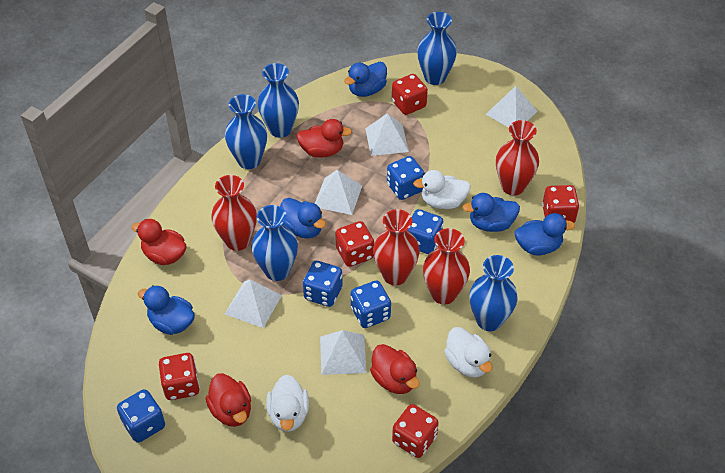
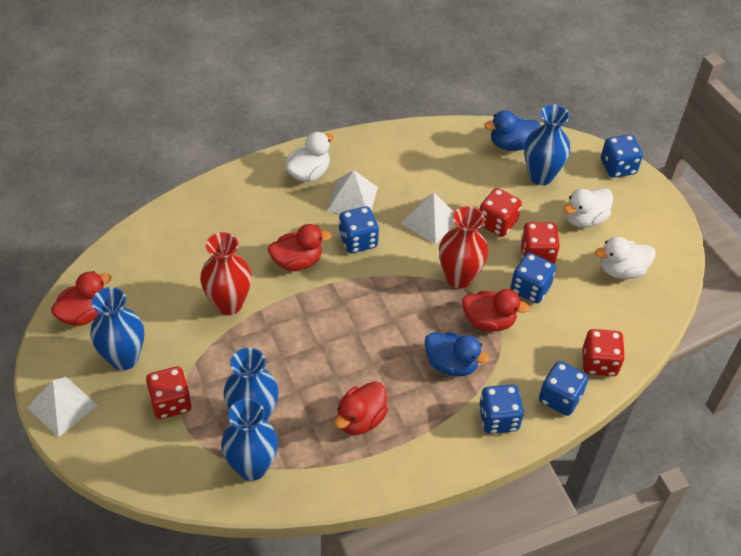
blue duck: 5 -> 2
blue vase: 5 -> 4
red dice: 5 -> 4
red vase: 4 -> 2
white pyramid: 5 -> 3

